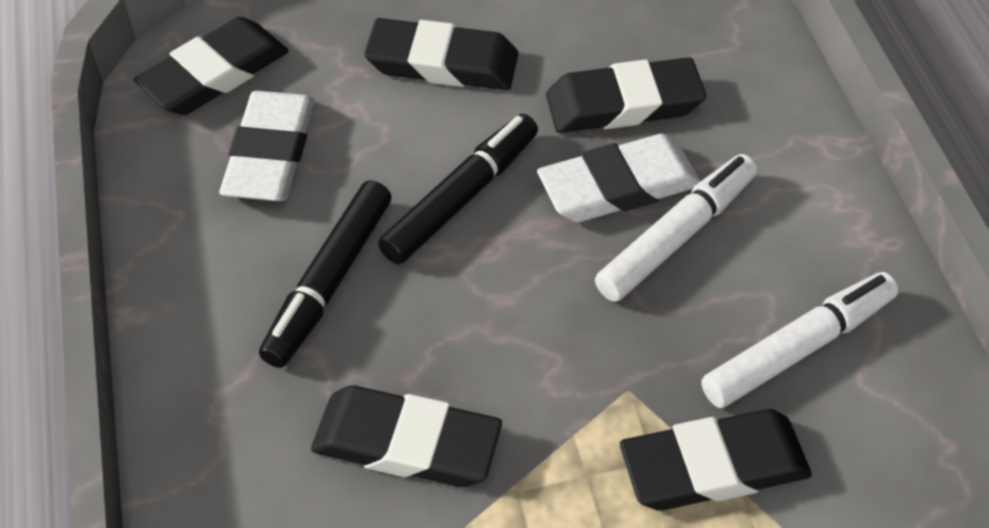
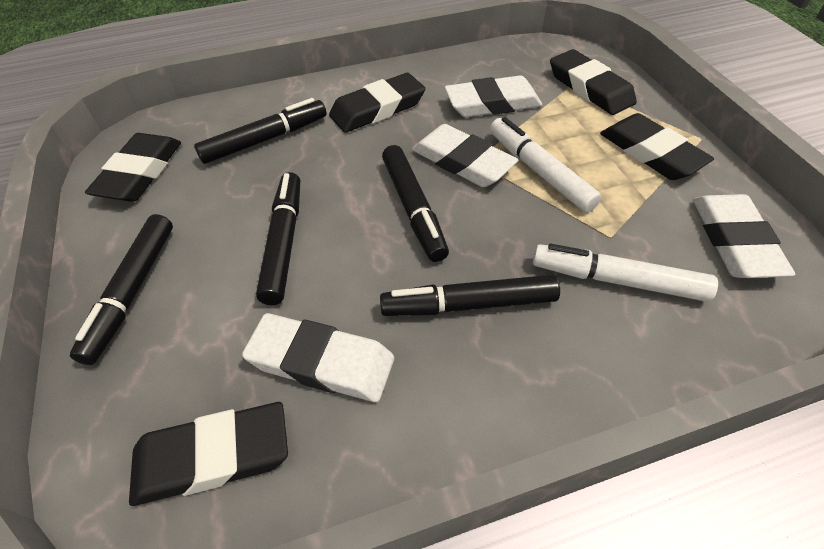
black marker: 2 -> 5
white eraser: 2 -> 4

